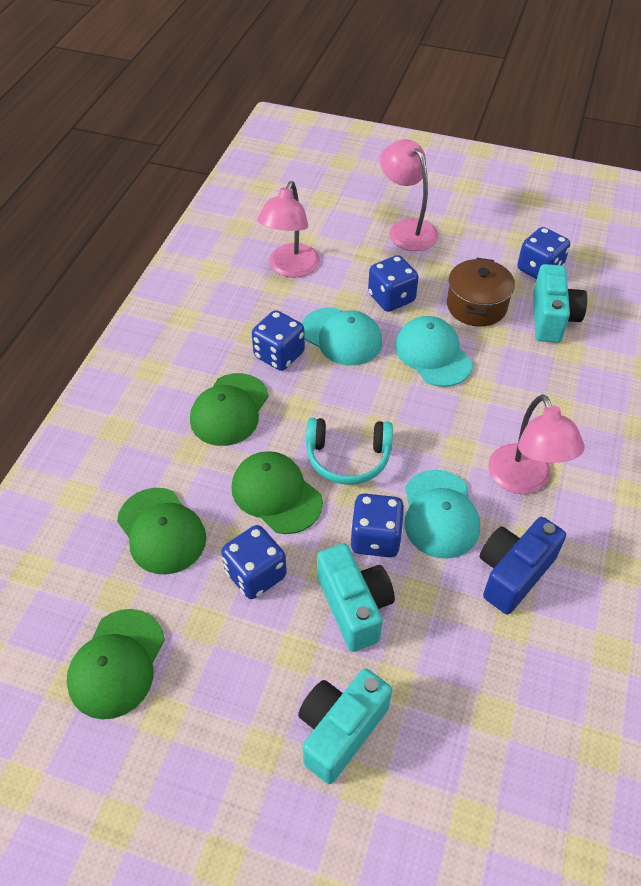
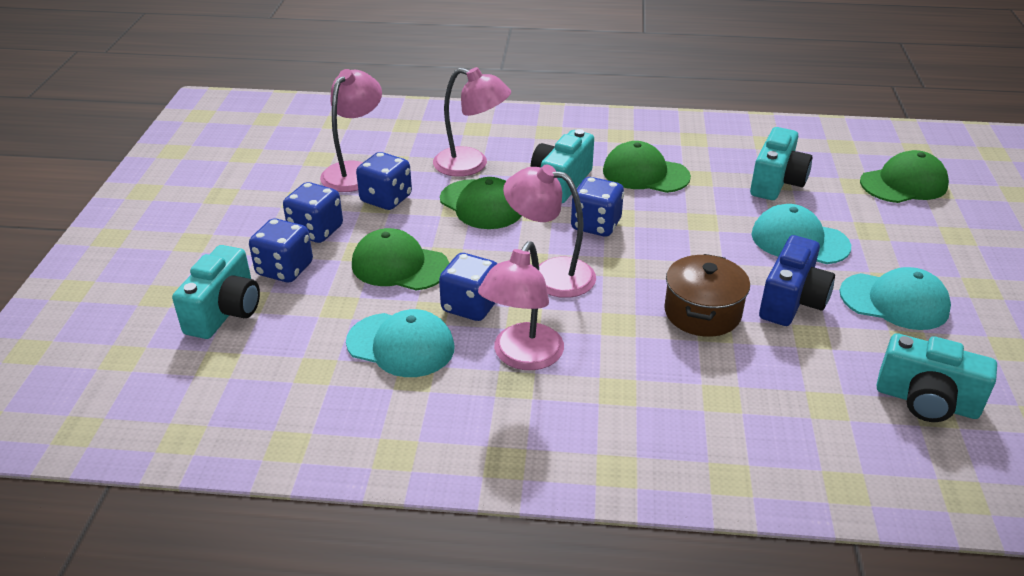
pink lamp: 3 -> 4
turquoise camera: 3 -> 4
turquoise headphones: 1 -> 0

